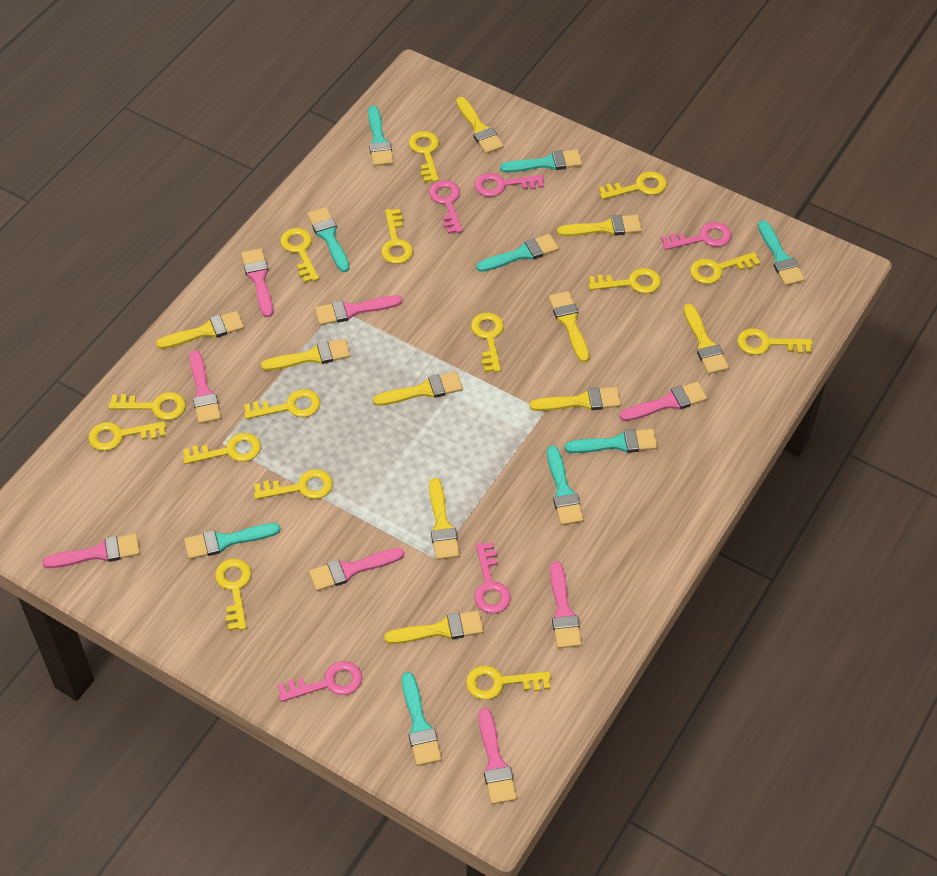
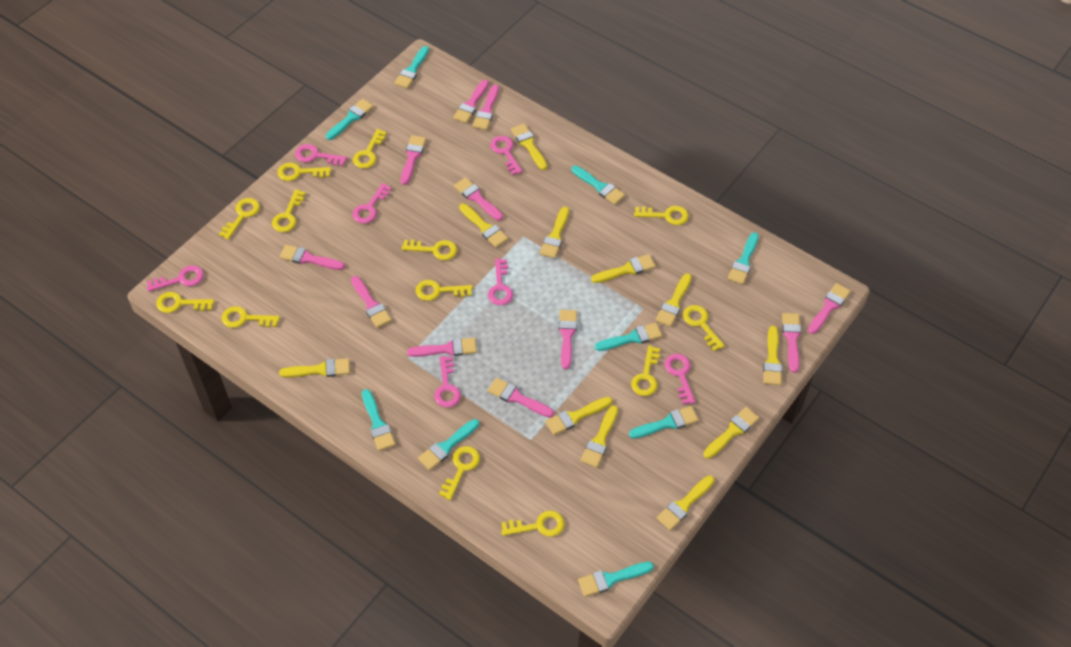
pink brush: 8 -> 11
pink key: 5 -> 7
yellow brush: 10 -> 11
yellow key: 15 -> 13

